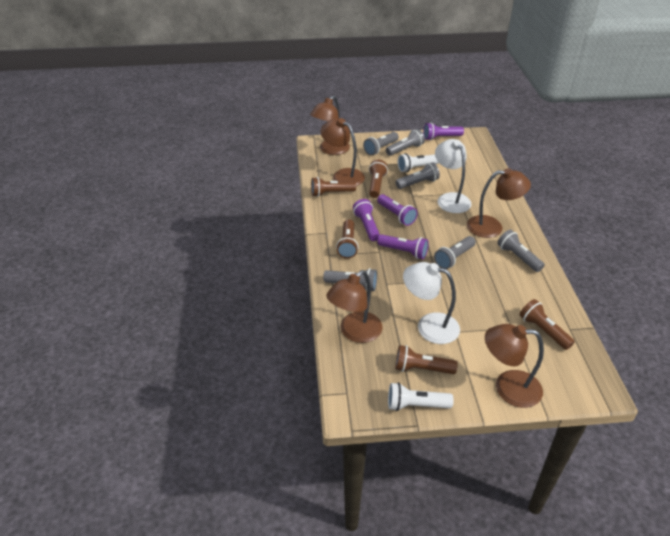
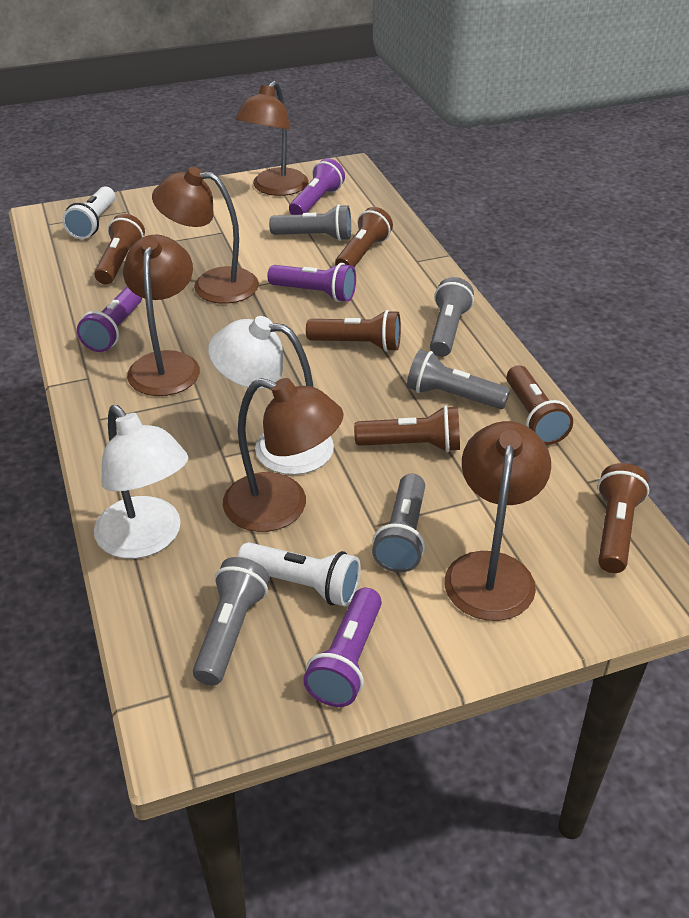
brown flashlight: 5 -> 6
grey flashlight: 6 -> 5

